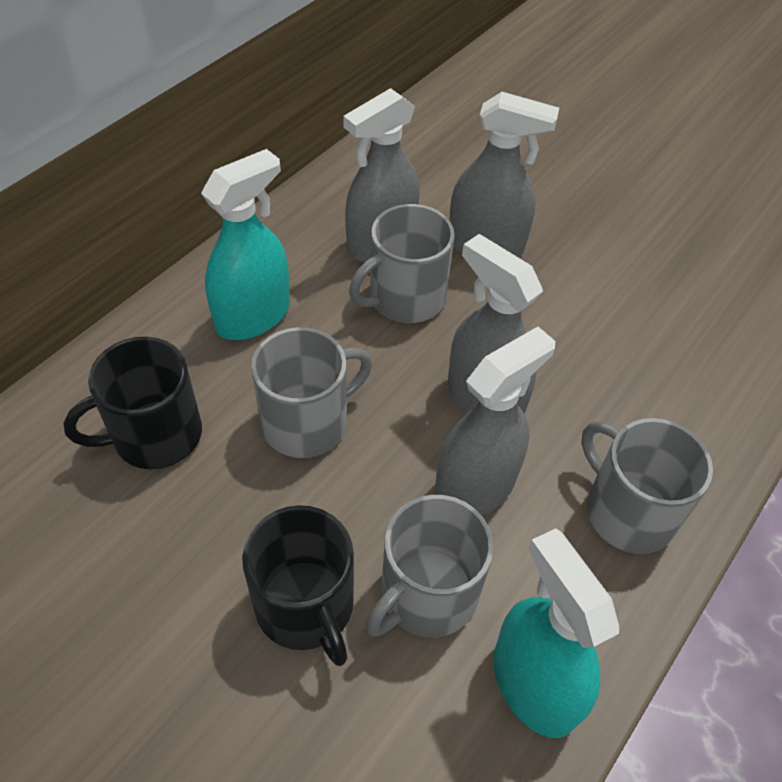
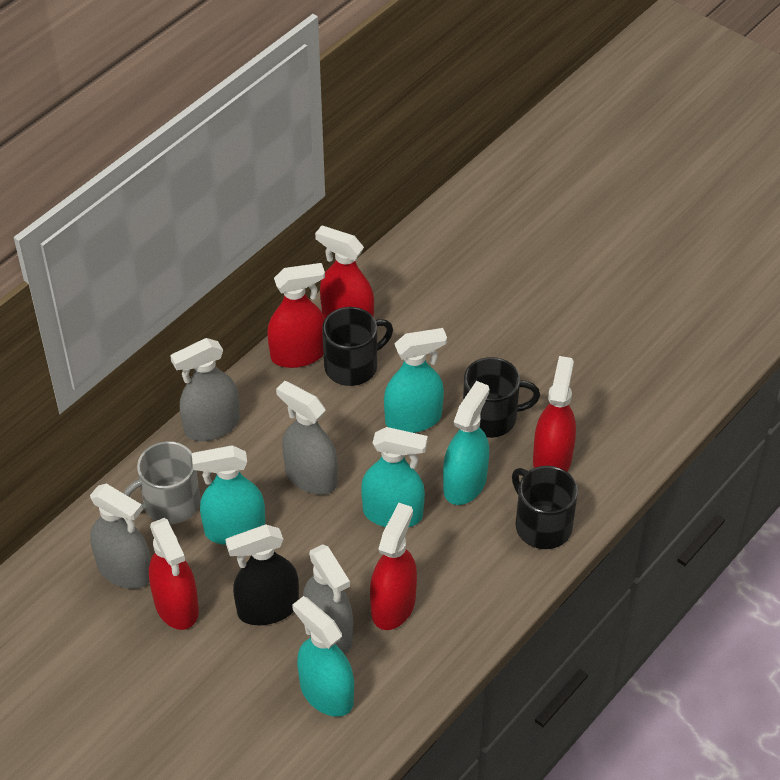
black mug: 2 -> 3
black spray bottle: 0 -> 1
grey mug: 4 -> 1
red spray bottle: 0 -> 5
turquoise spray bottle: 2 -> 5

